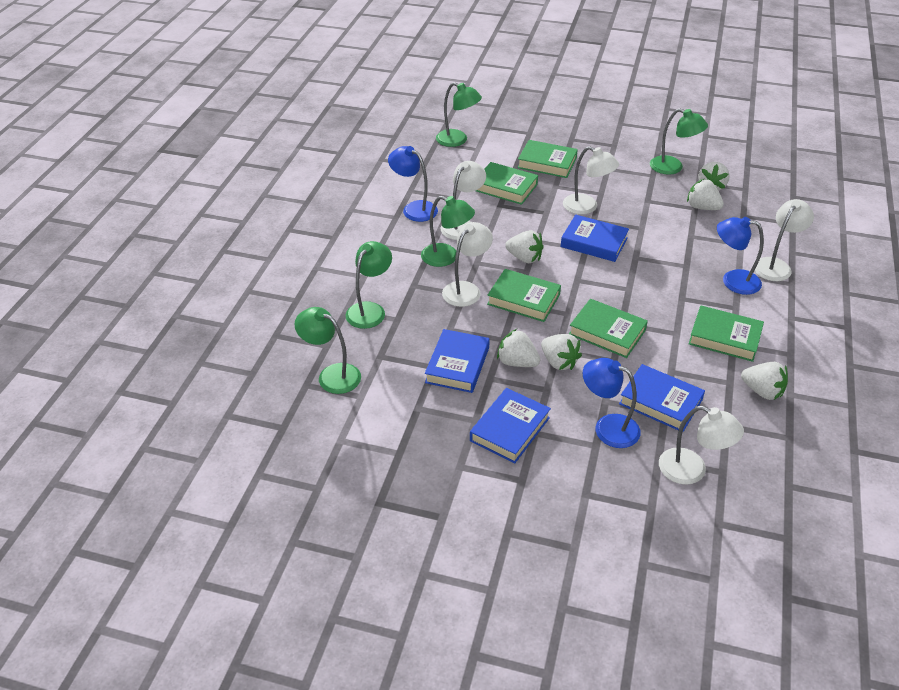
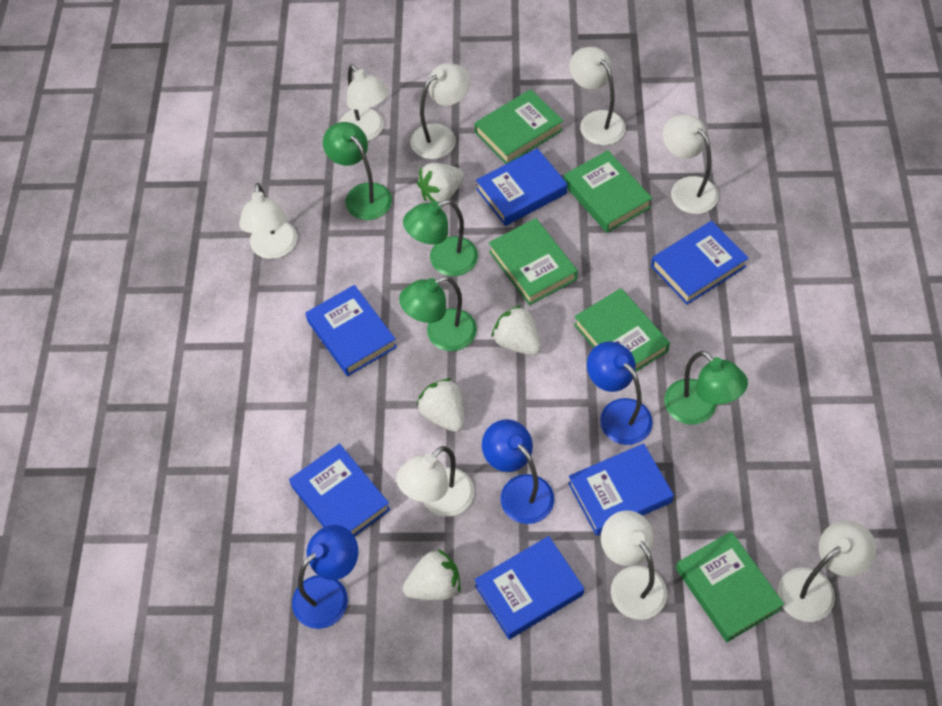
blue book: 4 -> 6
green lamp: 5 -> 4
white lamp: 5 -> 8
white strawberry: 6 -> 4

